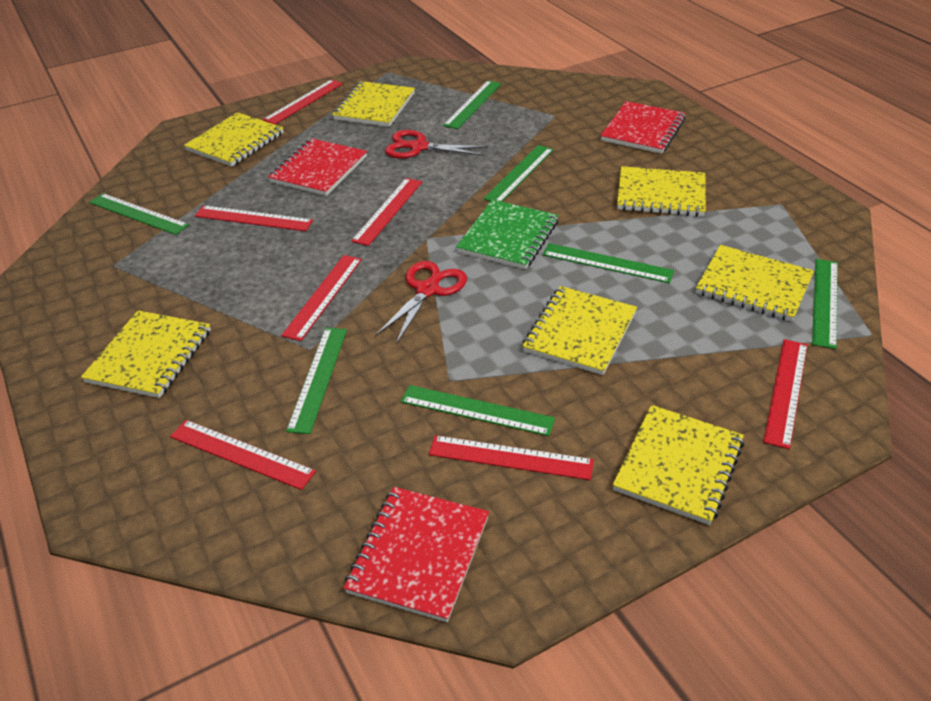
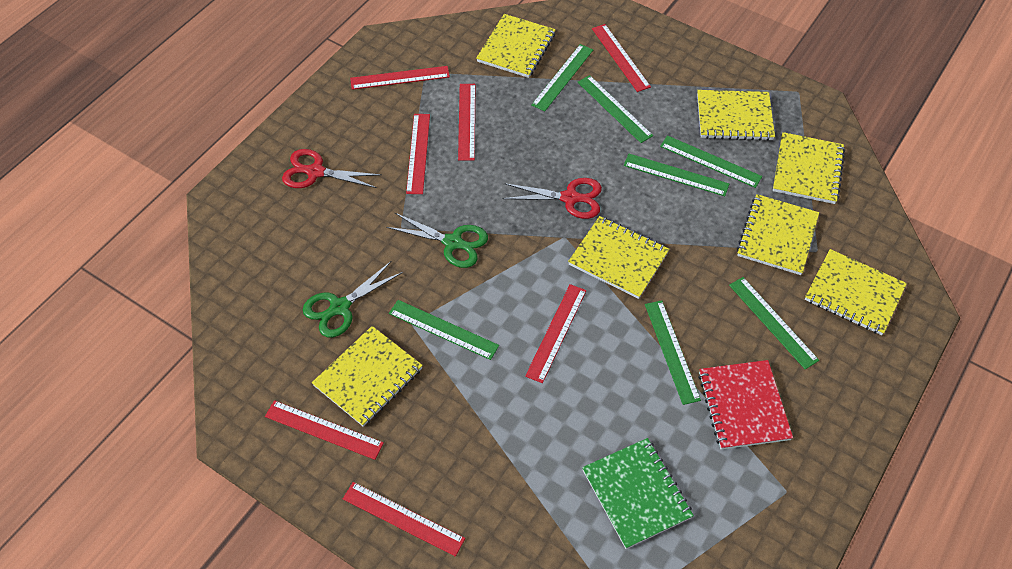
green scissors: 0 -> 2
red notebook: 3 -> 1

